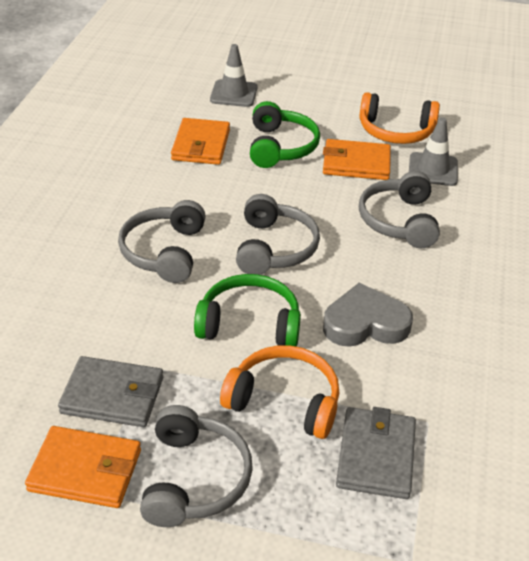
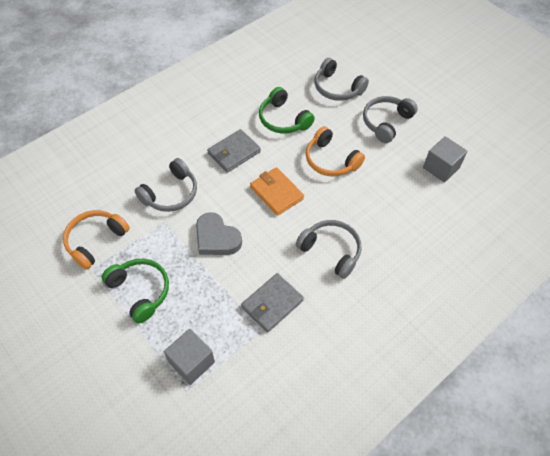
grey cube: 0 -> 2
grey traffic cone: 2 -> 0
orange wallet: 3 -> 1

